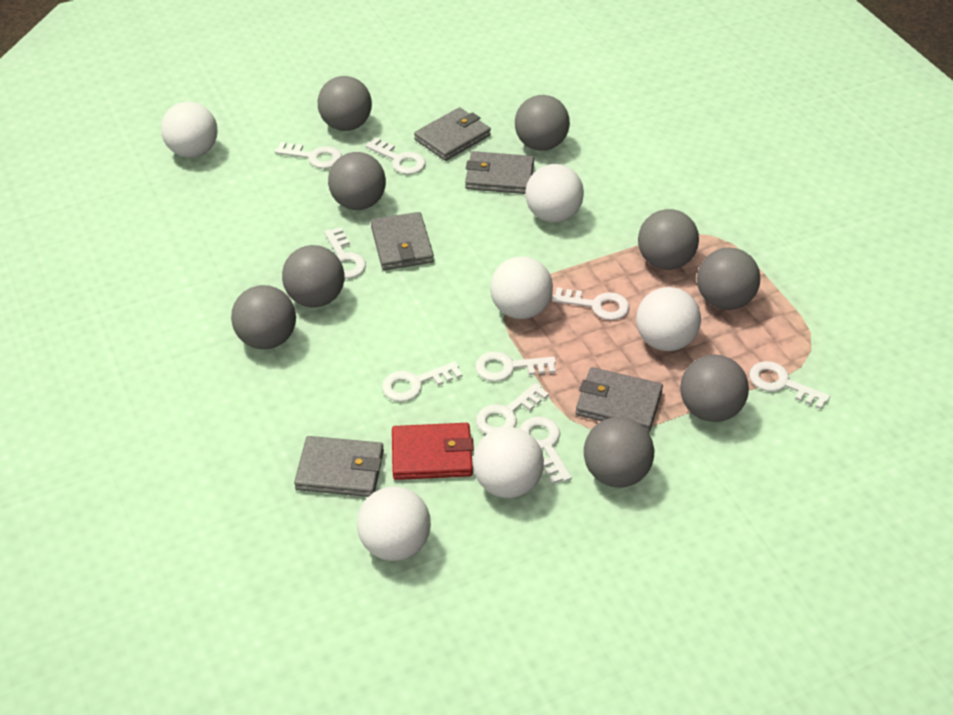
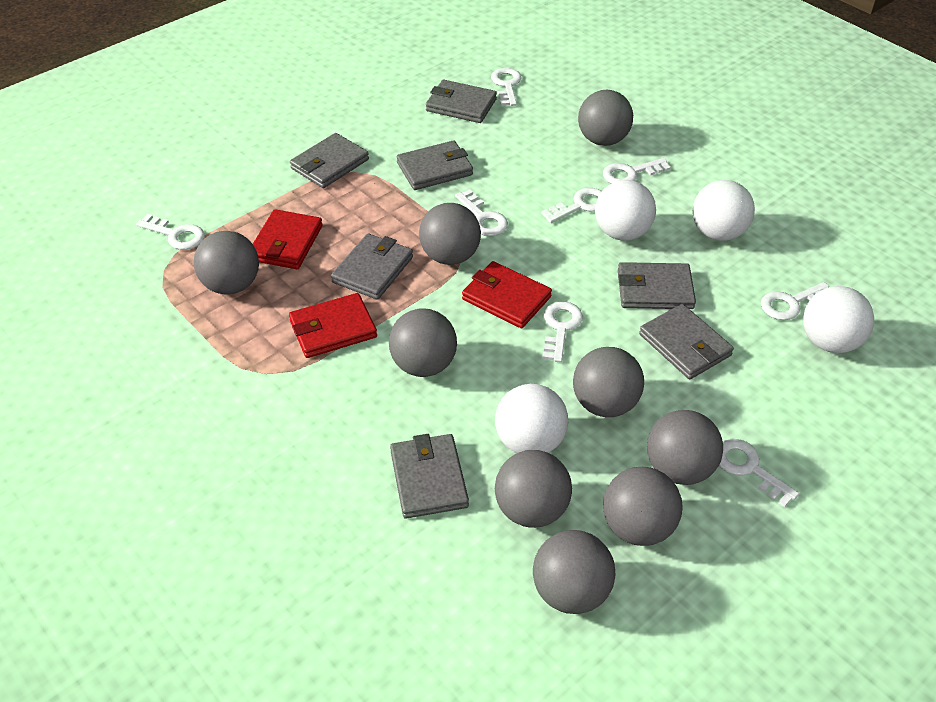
grey wallet: 5 -> 7
red wallet: 1 -> 3
white ball: 6 -> 4
white key: 9 -> 8

